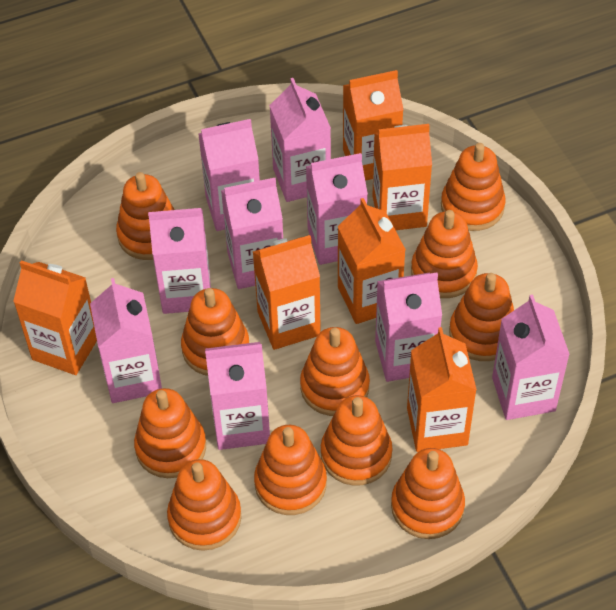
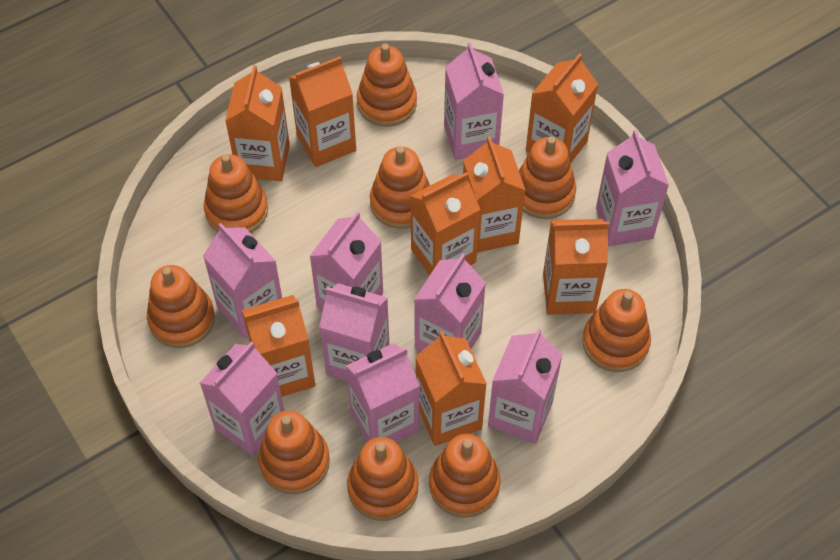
orange carton: 6 -> 8
orange stacking toy: 11 -> 9

